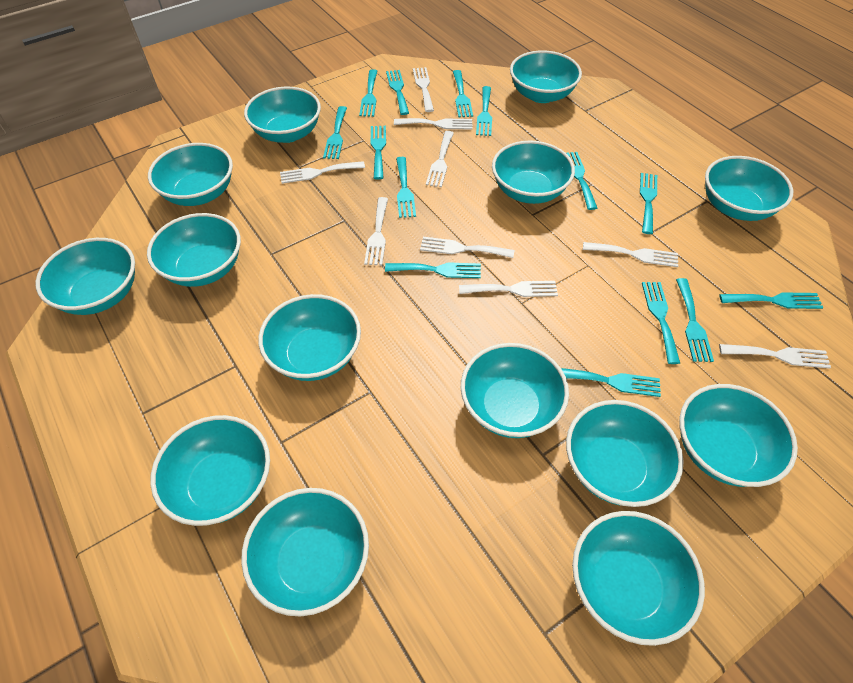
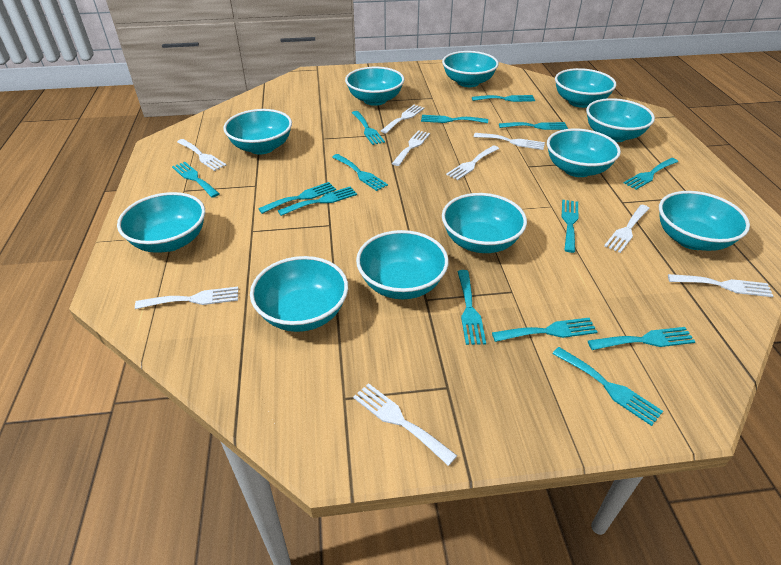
turquoise bowl: 14 -> 11

